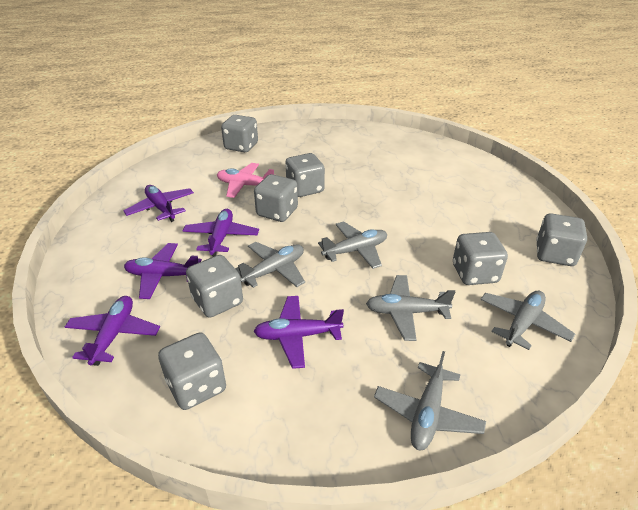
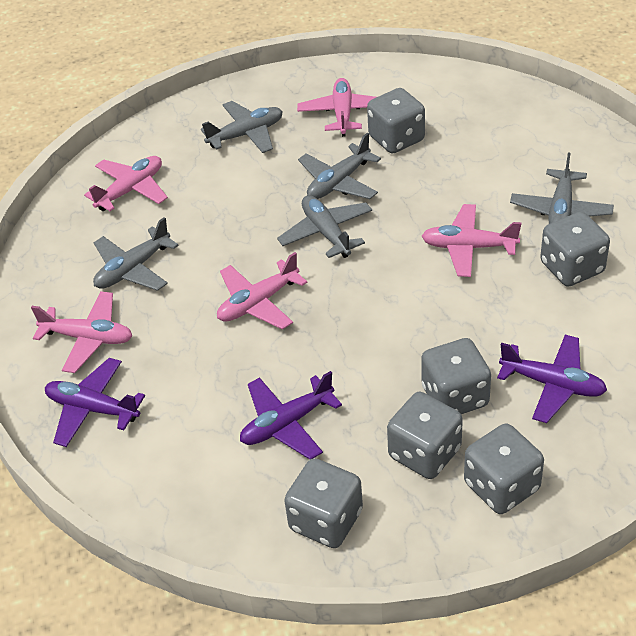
grey dice: 7 -> 6
pink plane: 1 -> 5
purple plane: 5 -> 3

